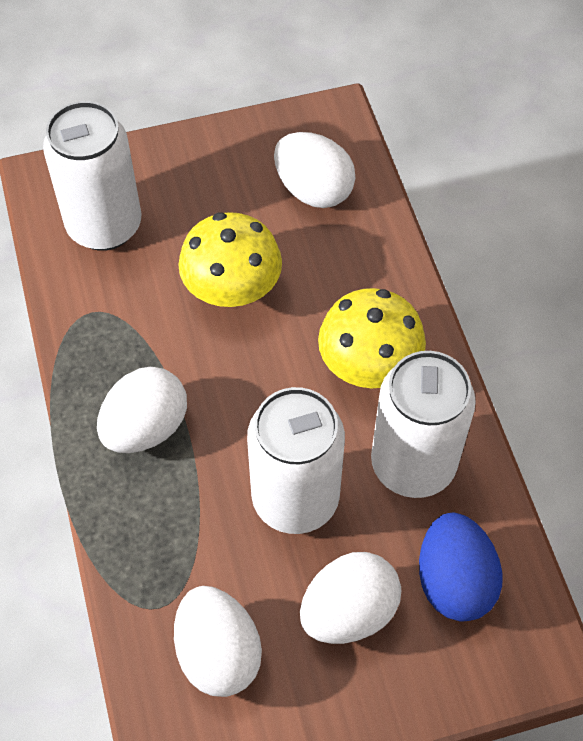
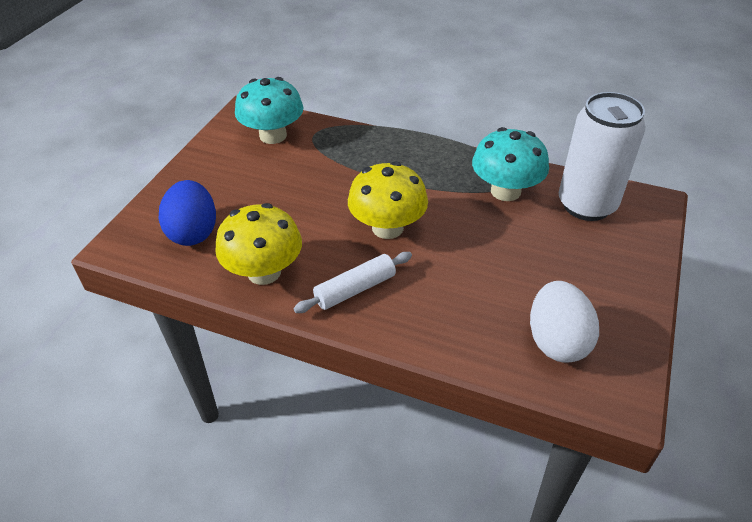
turquoise mushroom: 0 -> 2
white can: 3 -> 1
white egg: 4 -> 1
white rolling pin: 0 -> 1

